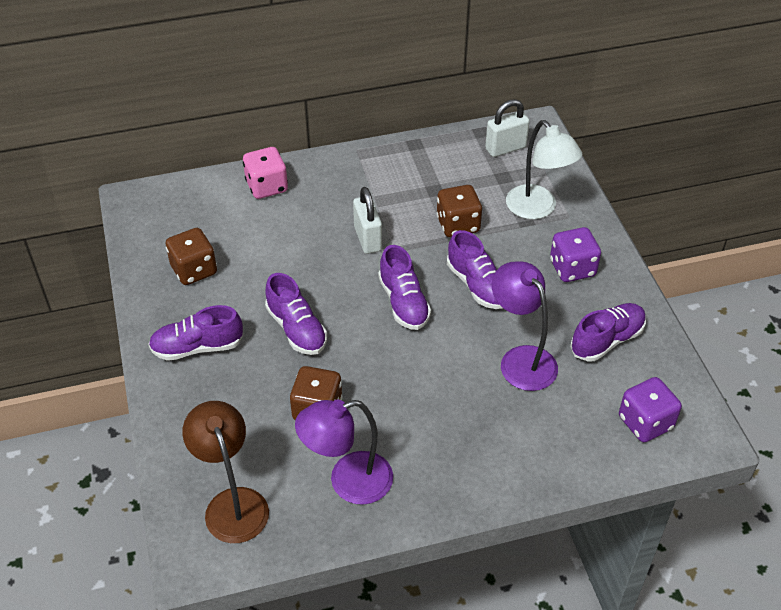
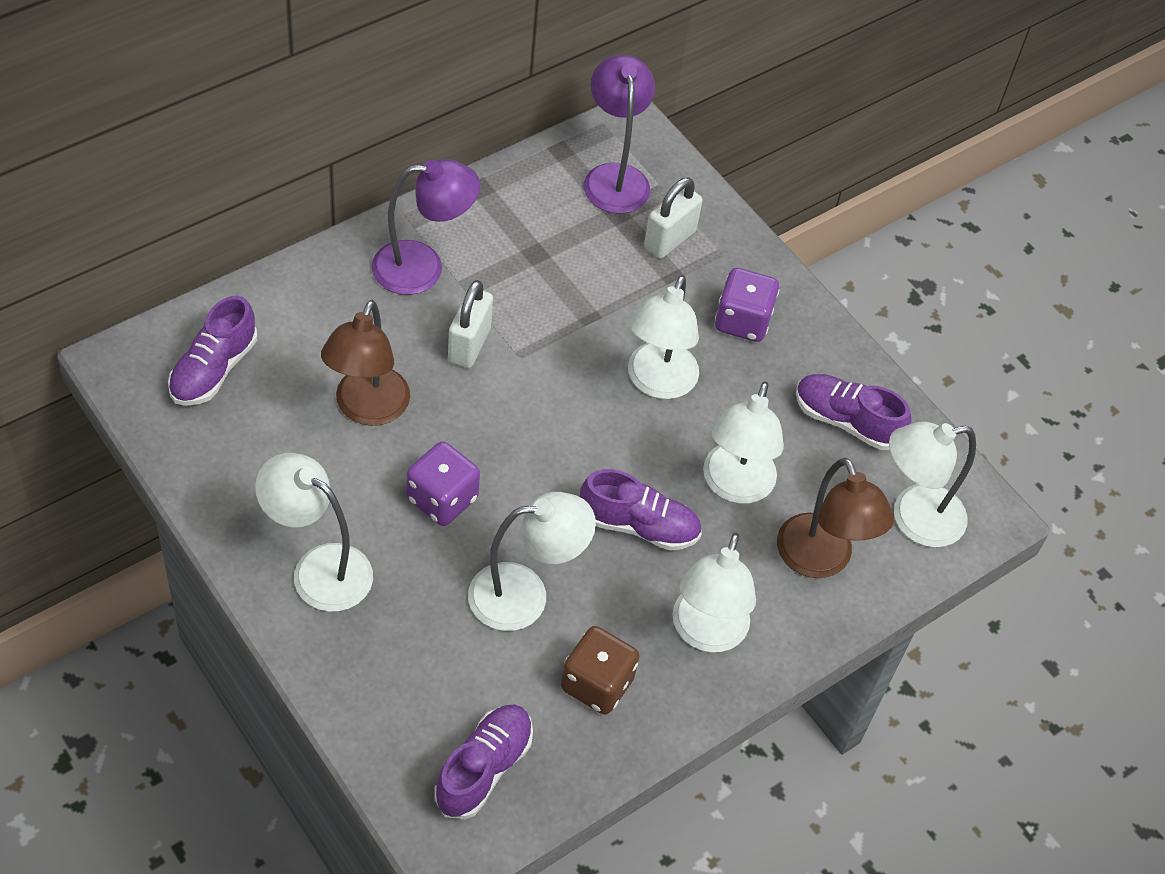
brown dice: 3 -> 1
brown lamp: 1 -> 2
pink dice: 1 -> 0
purple shoe: 5 -> 4
white lamp: 1 -> 6

